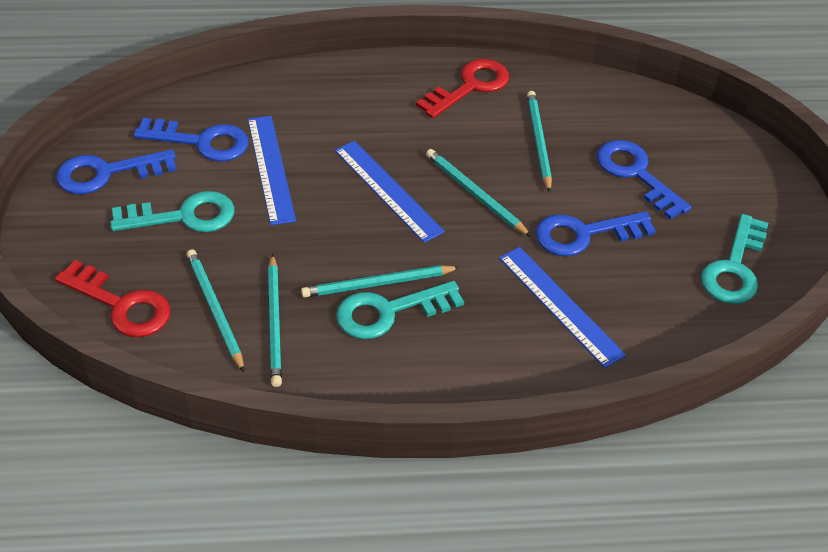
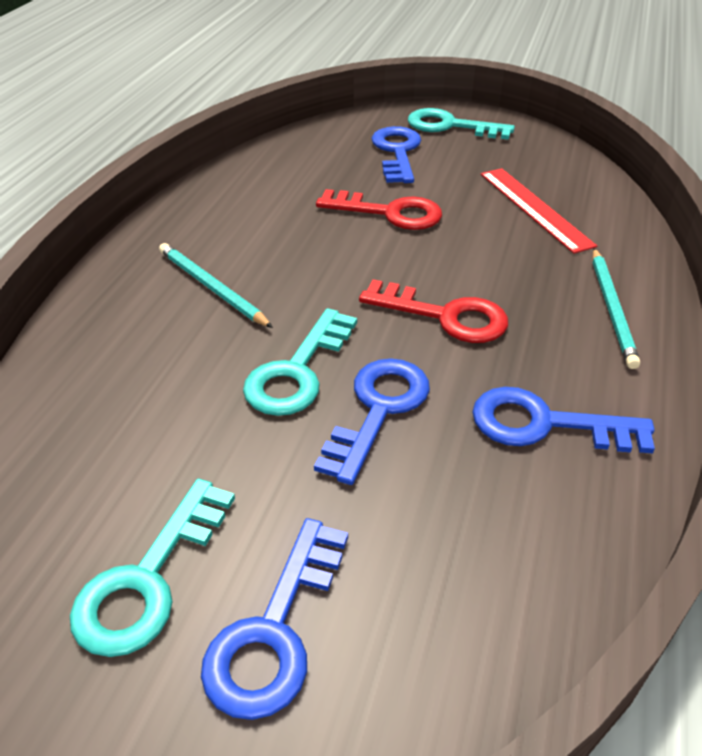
blue ruler: 3 -> 0
red ruler: 0 -> 1
turquoise pencil: 5 -> 2

